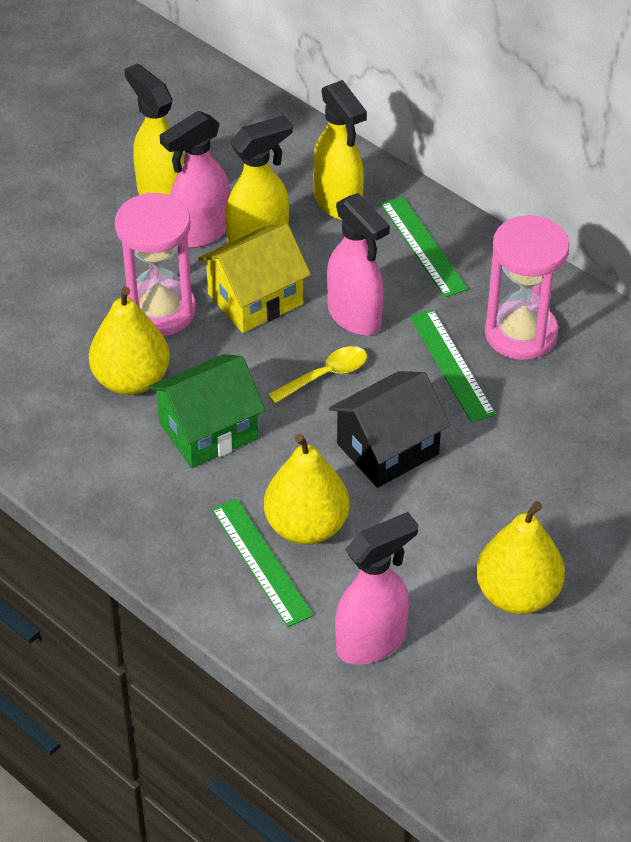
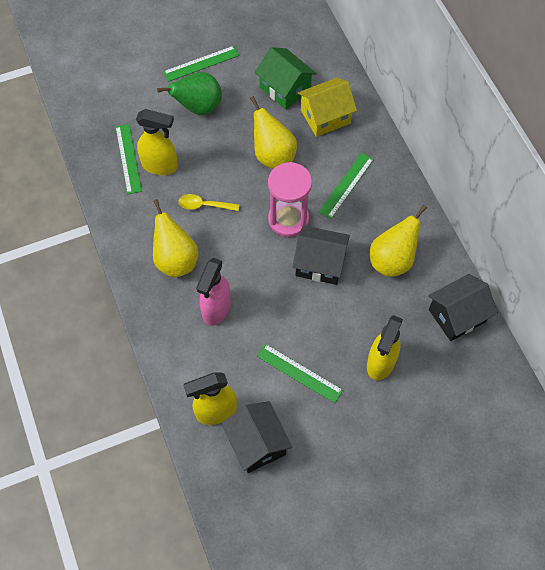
black house: 1 -> 3
green pear: 0 -> 1
green ruler: 3 -> 4
pink hourglass: 2 -> 1
pink spray bottle: 3 -> 1

